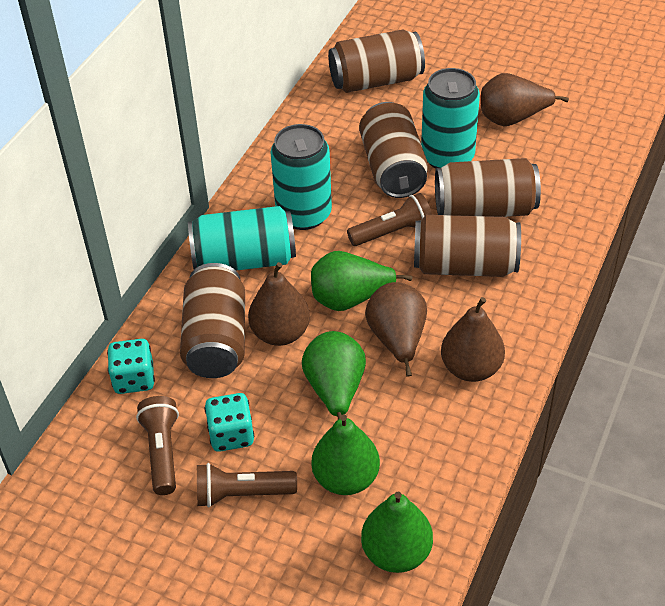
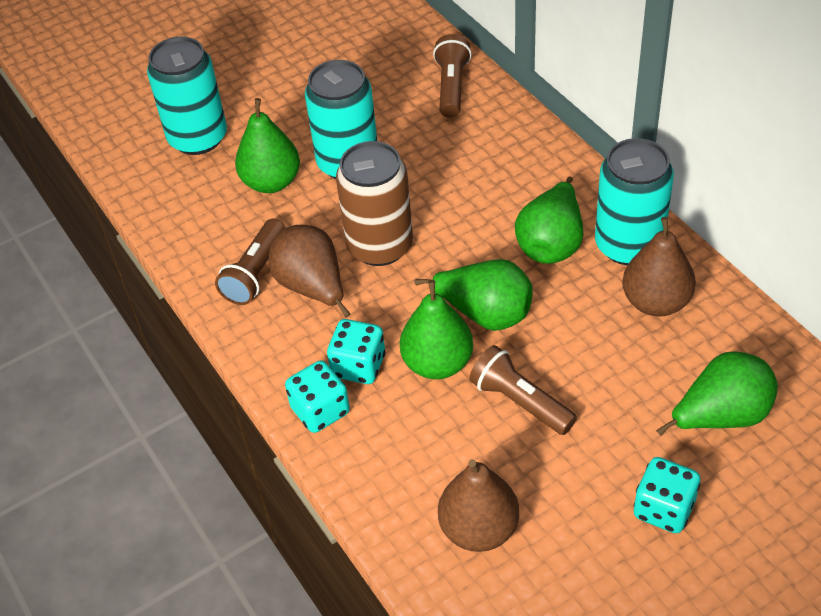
brown can: 5 -> 1
brown pear: 4 -> 3
green pear: 4 -> 5
turquoise dice: 2 -> 3

